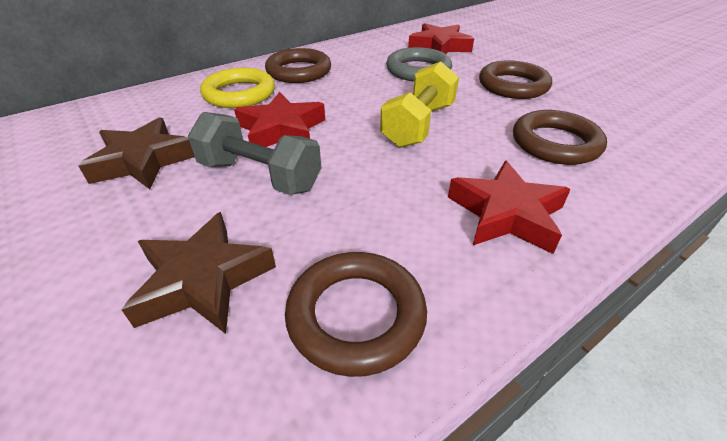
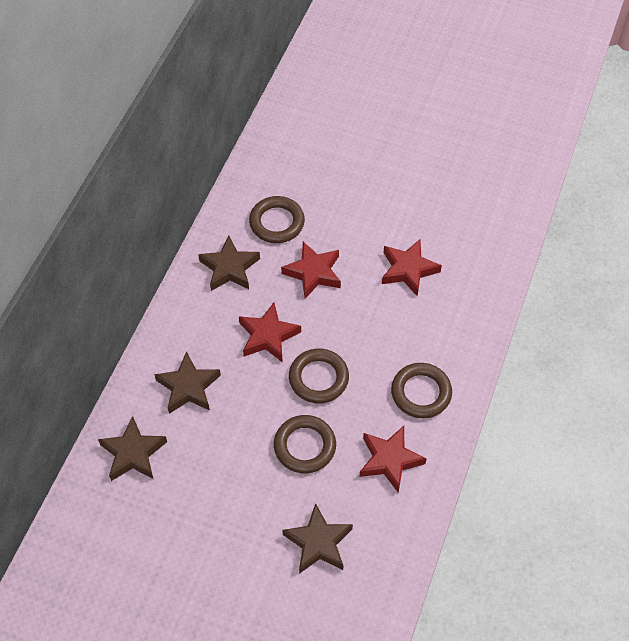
brown star: 2 -> 4
grey dumbbell: 1 -> 0
grey ring: 1 -> 0
red star: 3 -> 4
yellow dumbbell: 1 -> 0
yellow ring: 1 -> 0

